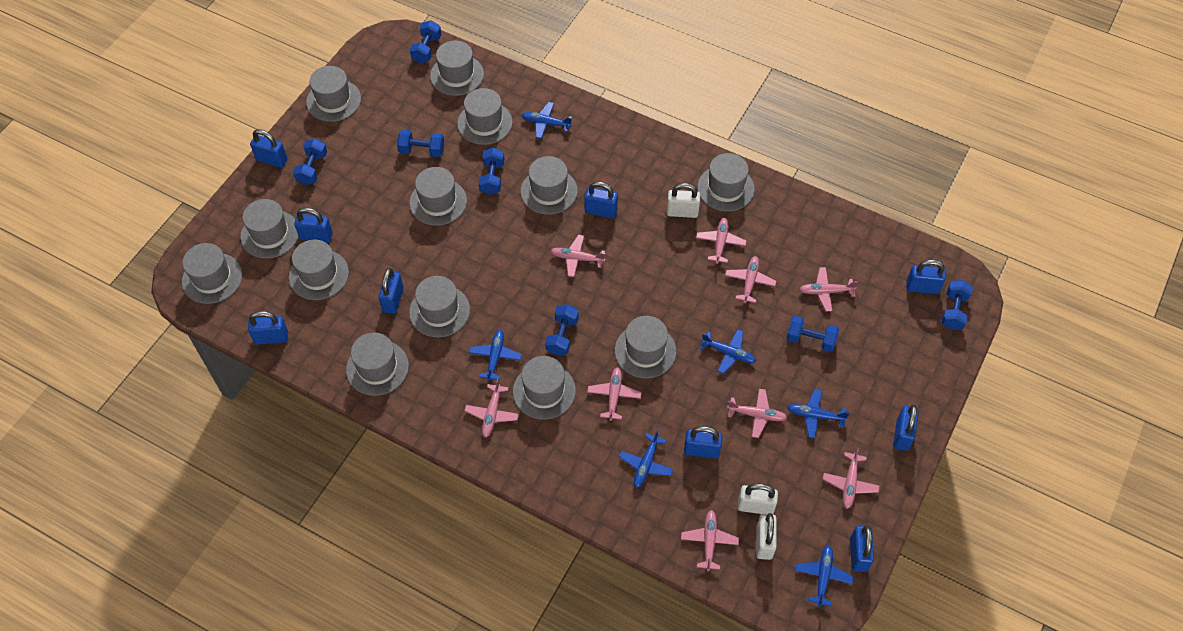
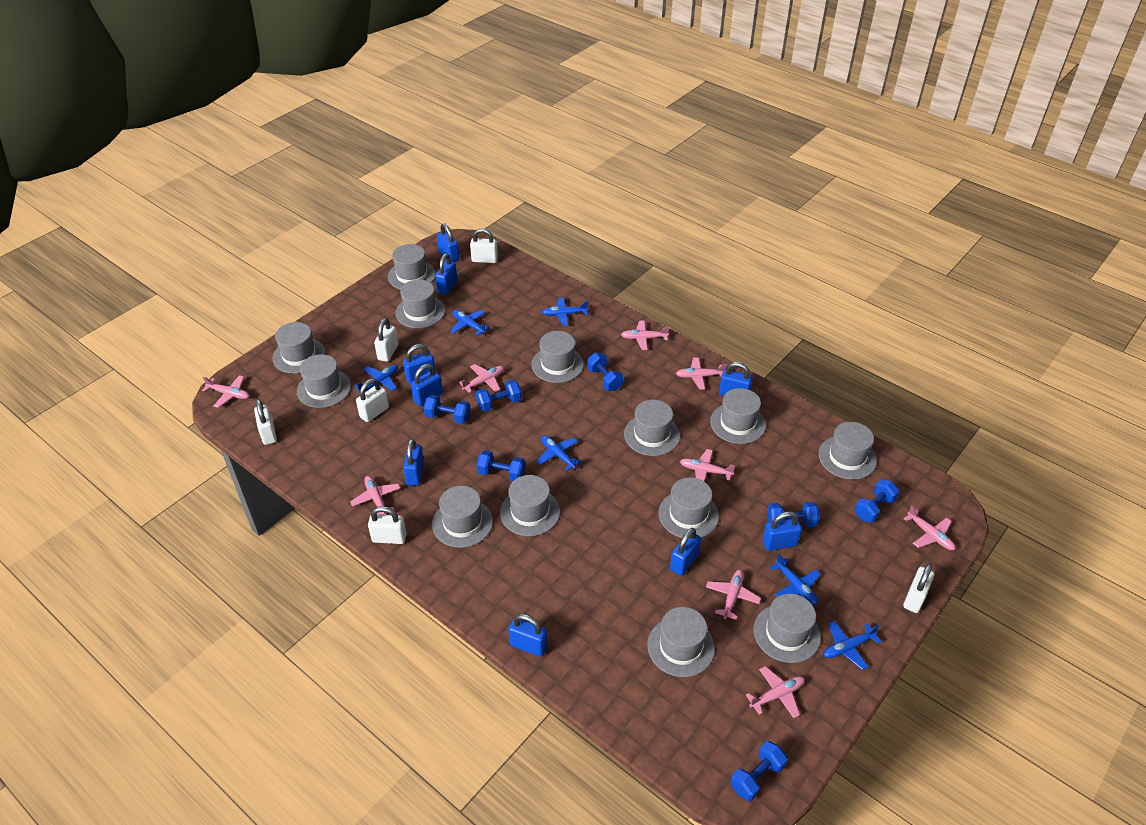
white padlock: 3 -> 6

